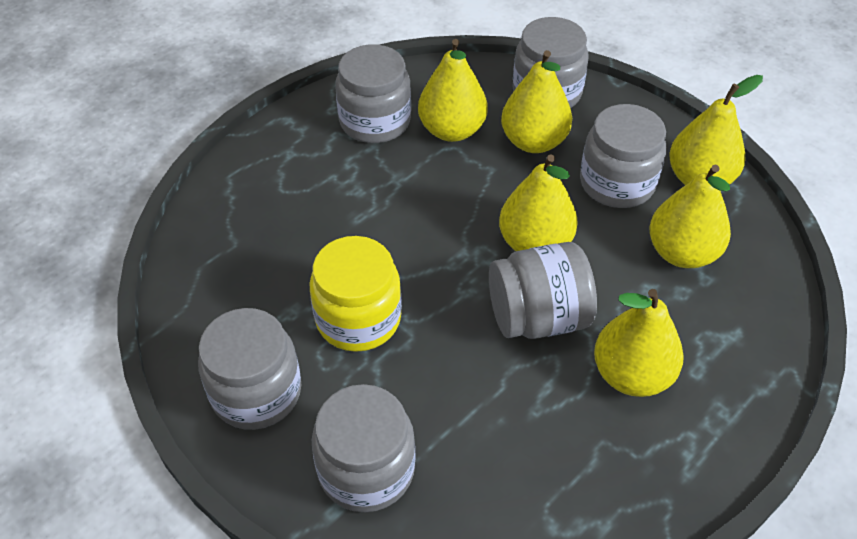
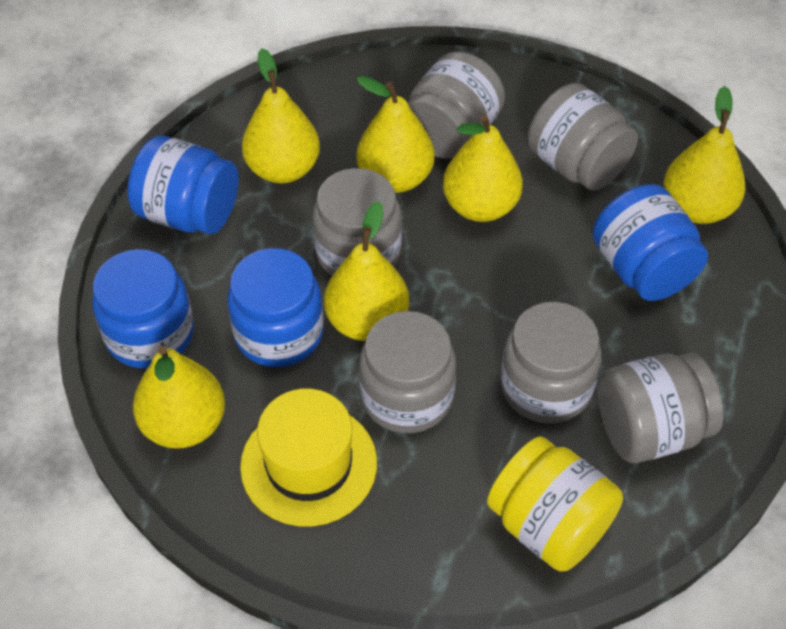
blue jar: 0 -> 4
yellow hat: 0 -> 1

